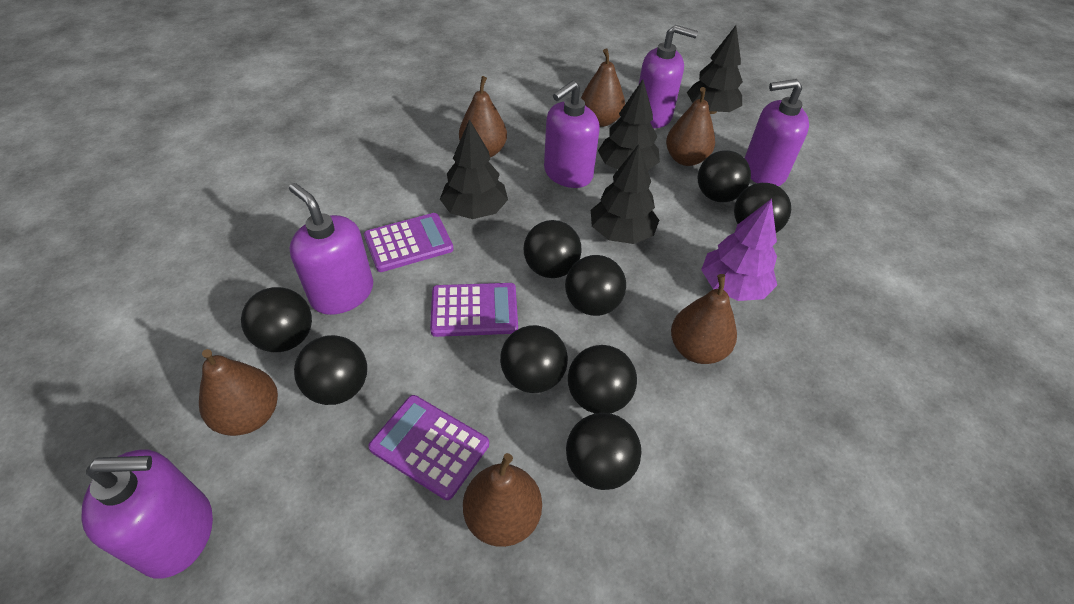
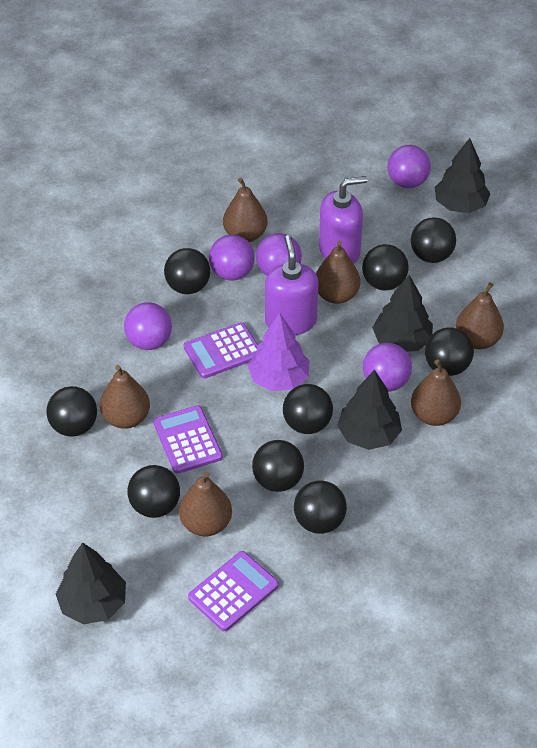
purple ball: 0 -> 5
purple soap dispenser: 5 -> 2

